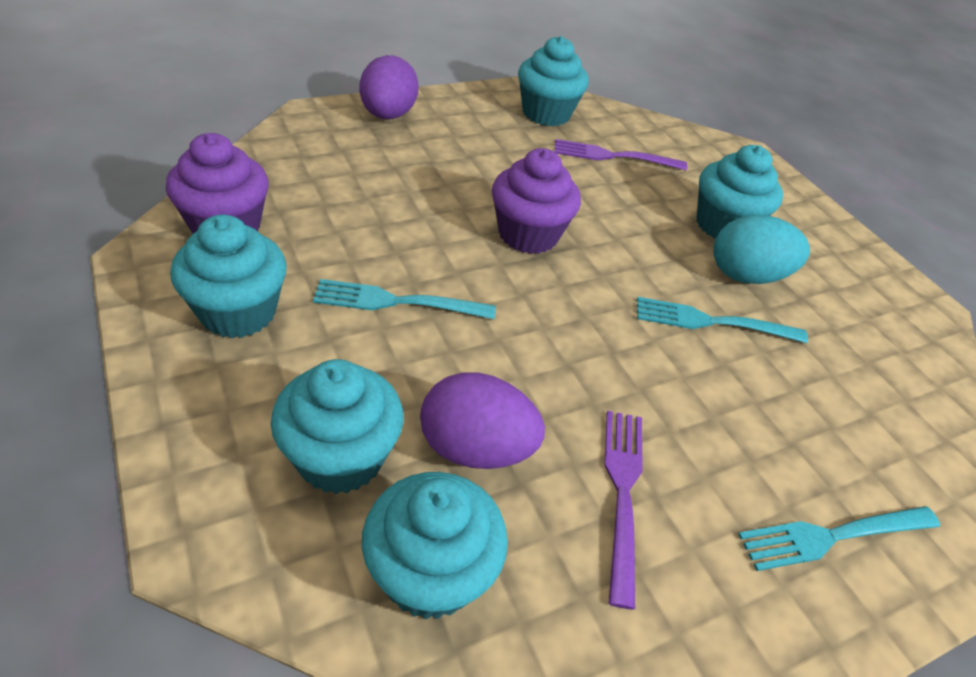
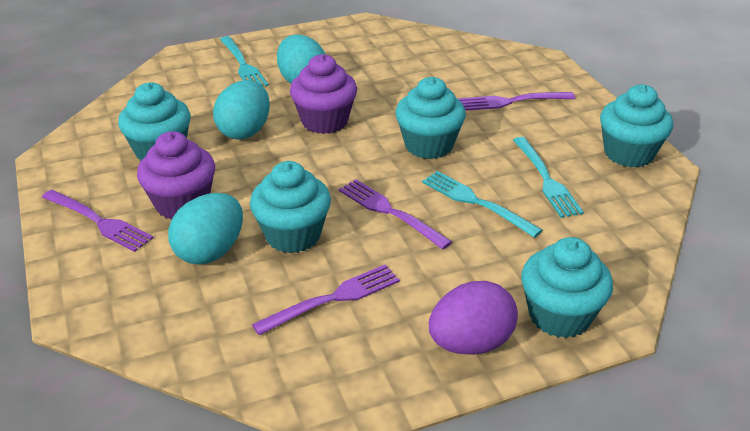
purple egg: 2 -> 1
purple fork: 2 -> 4
turquoise egg: 1 -> 3

